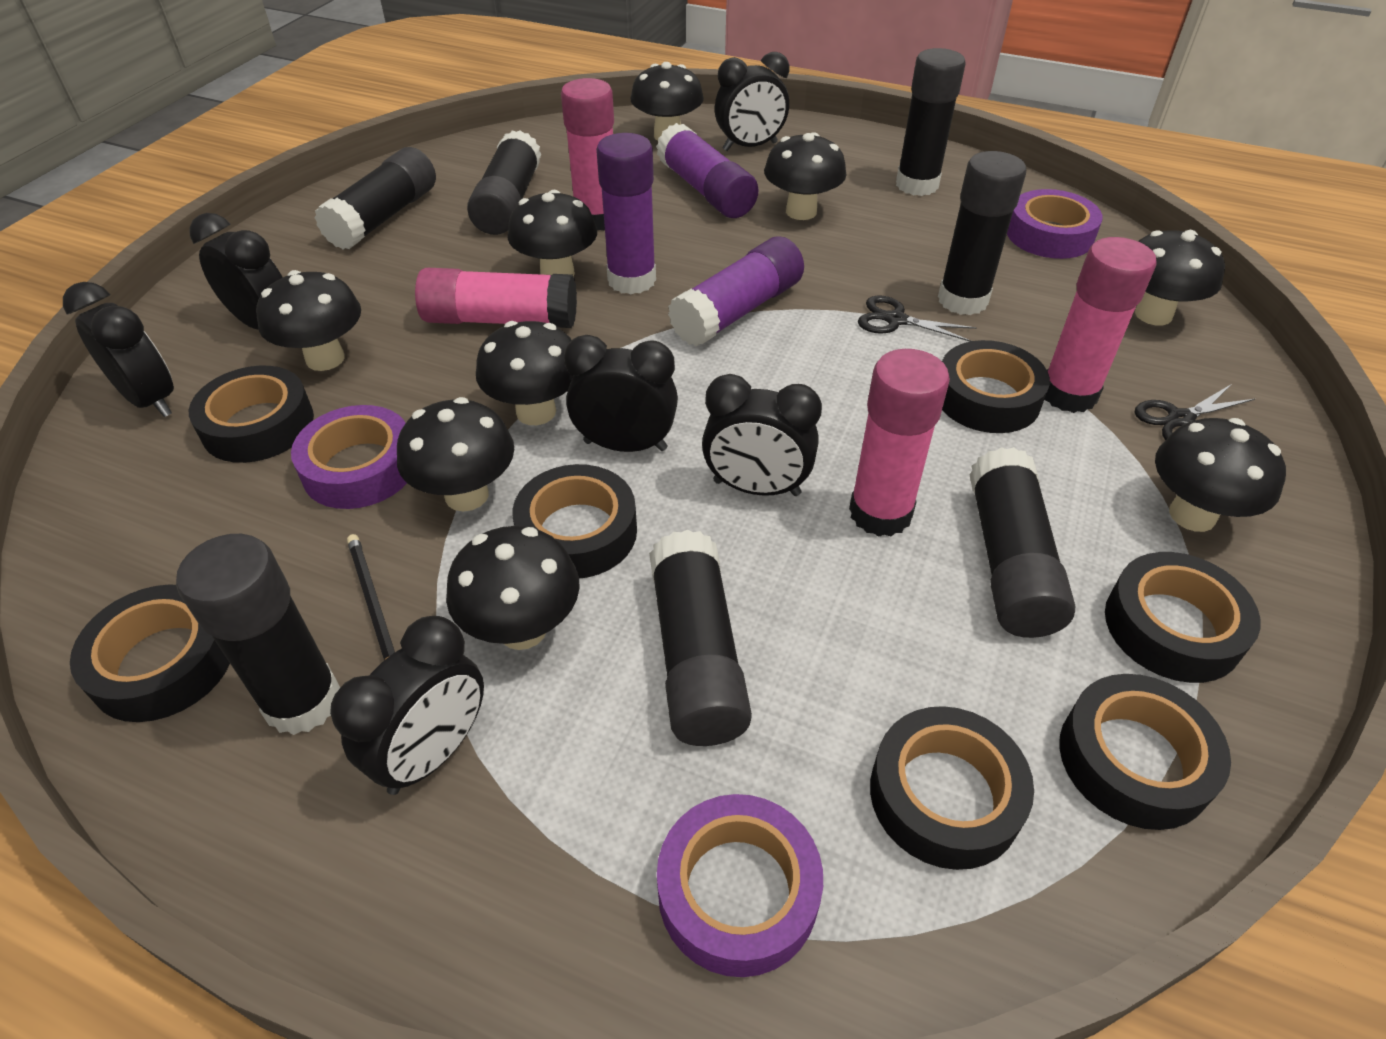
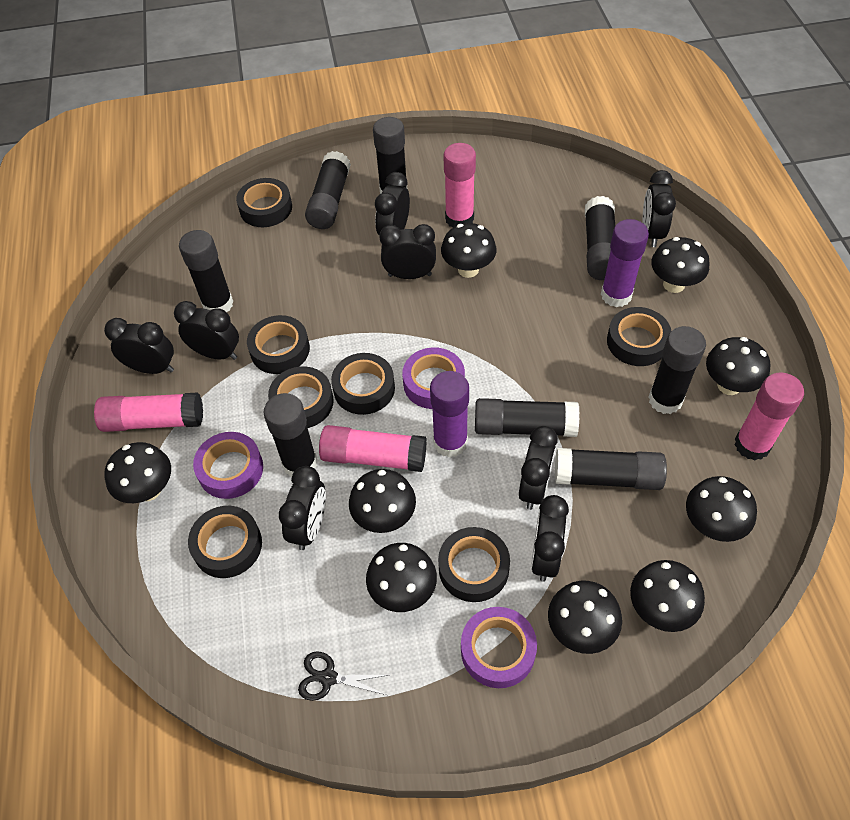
black clock: 6 -> 8
black glue stick: 7 -> 8
black pencil: 1 -> 0
black scissors: 2 -> 1
purple glue stick: 3 -> 2

